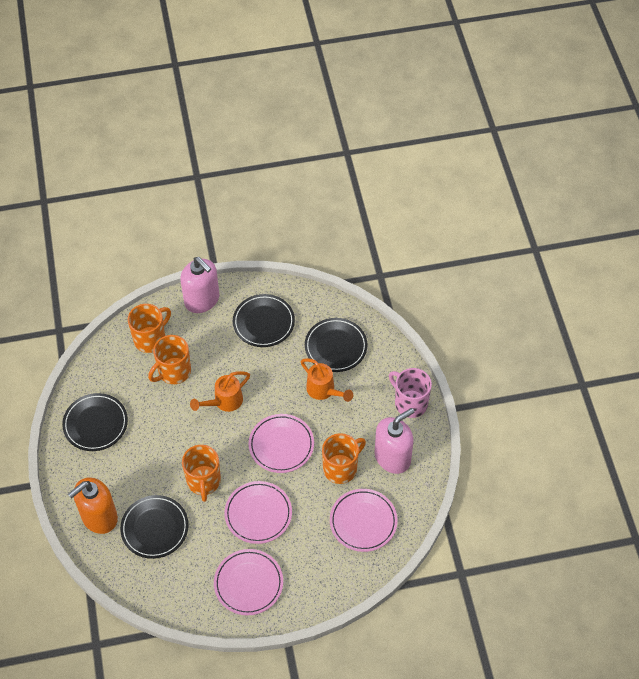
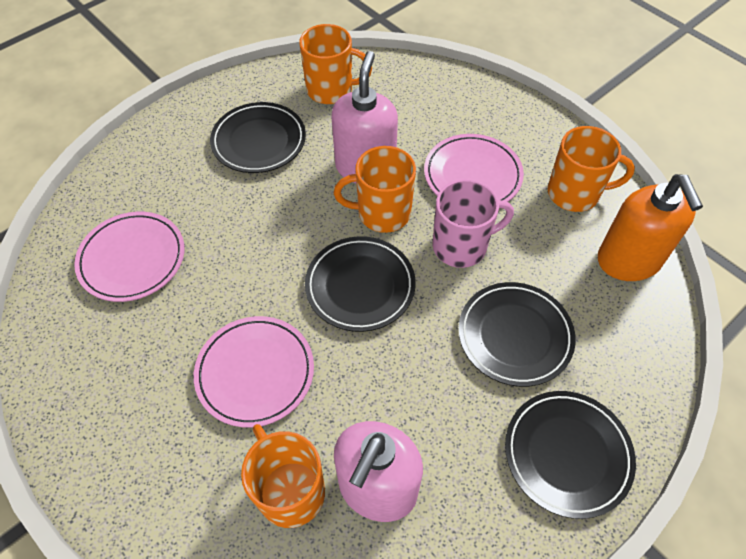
orange watering can: 2 -> 0
pink plate: 4 -> 3

